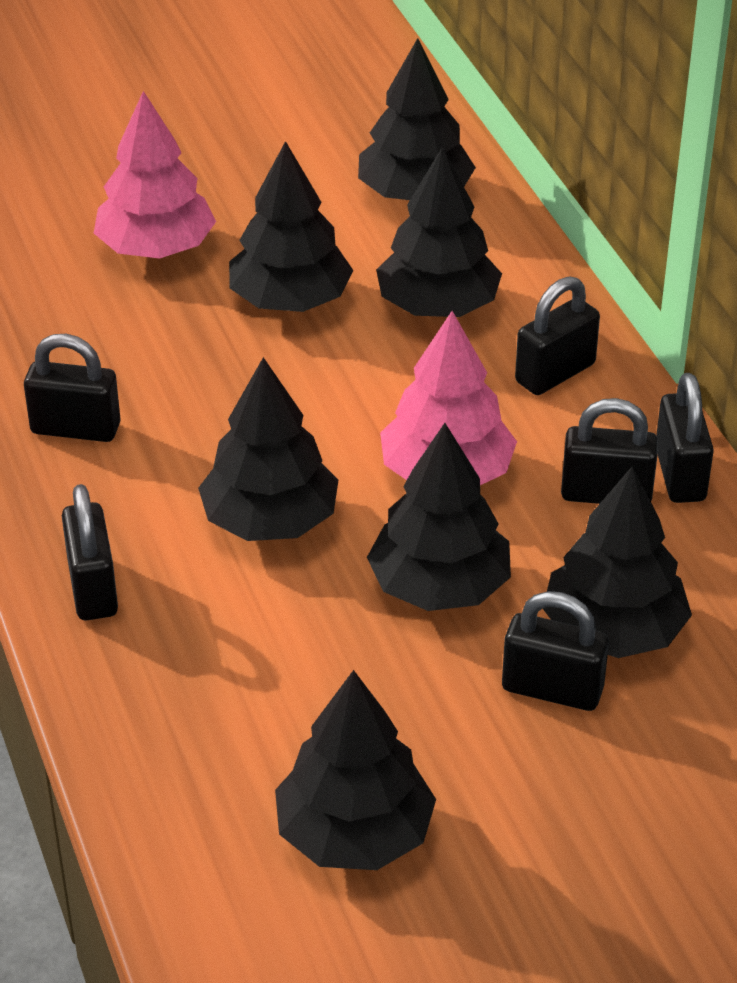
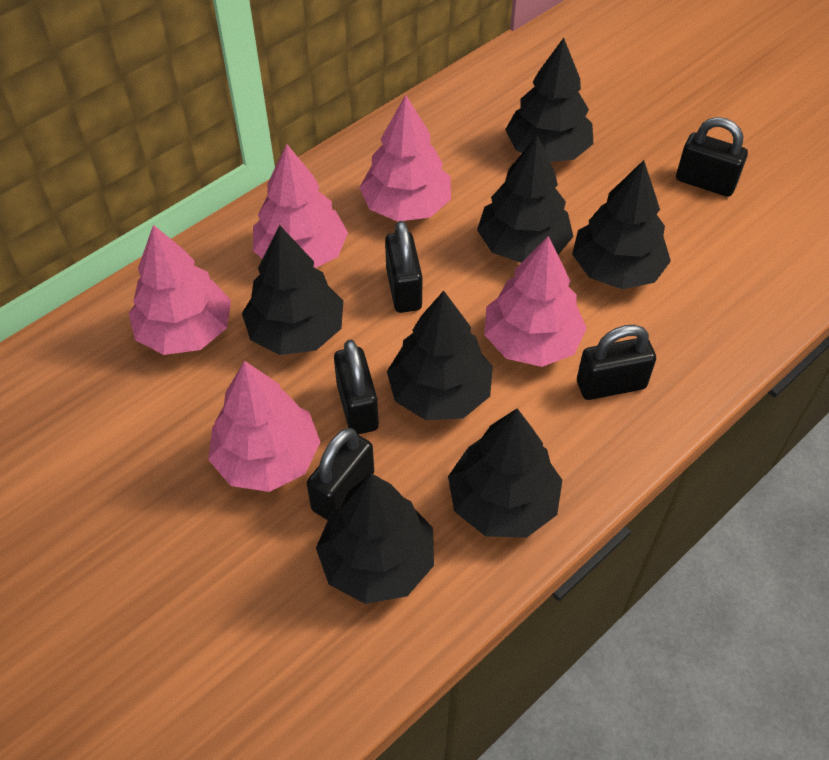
black padlock: 6 -> 5
pink tree: 2 -> 5

